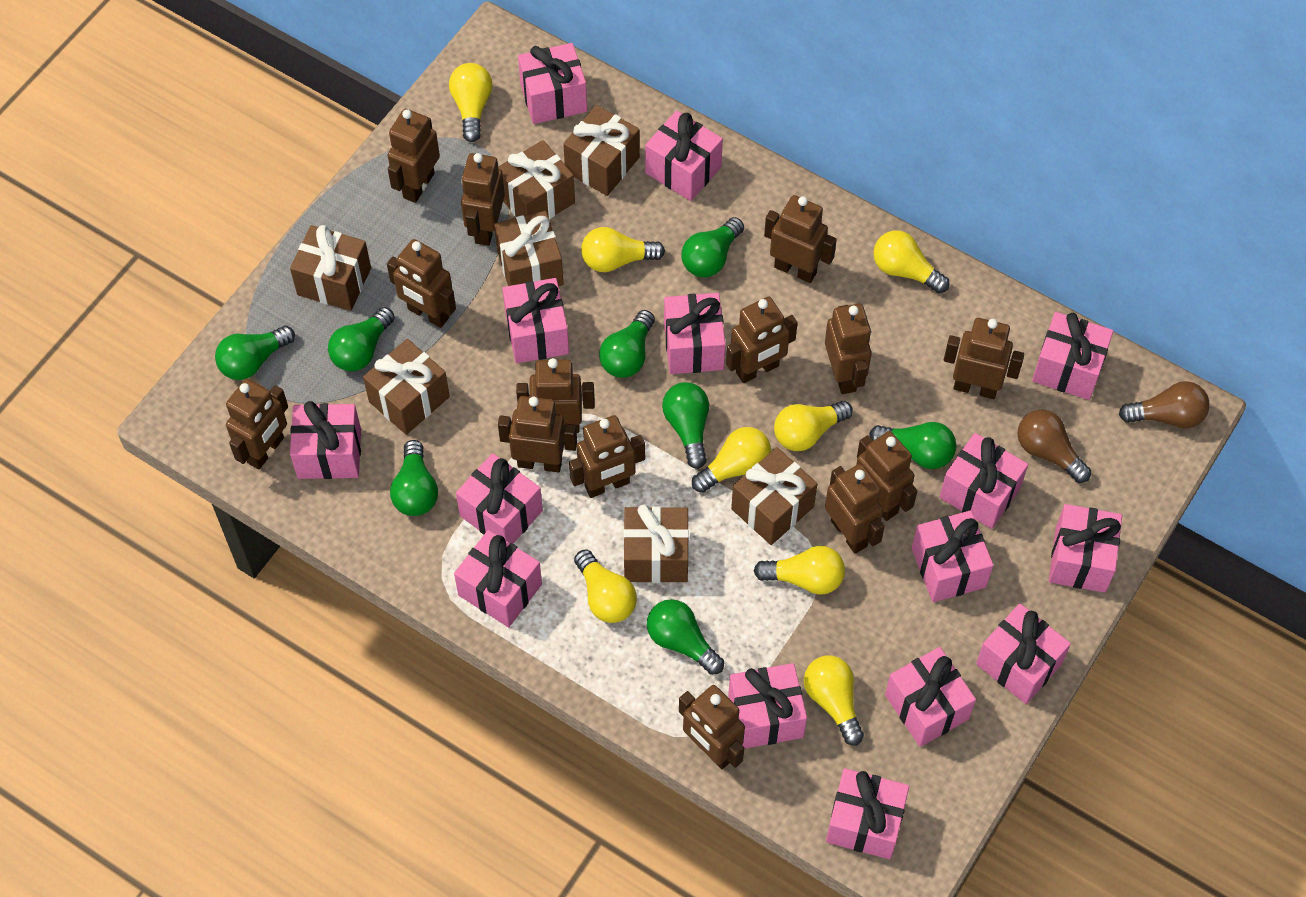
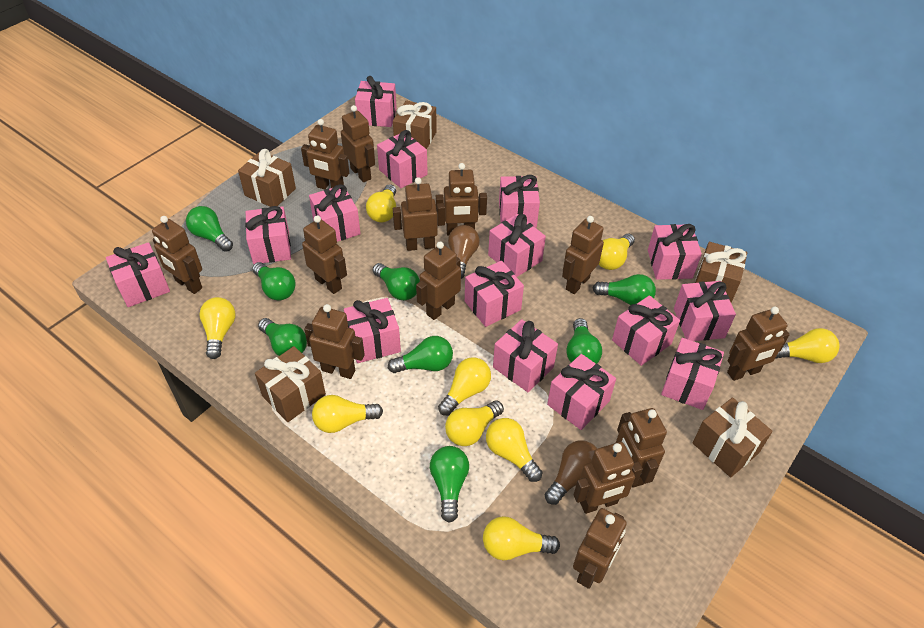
brown gift: 7 -> 5
brown robot: 14 -> 13
yellow light bulb: 8 -> 9

